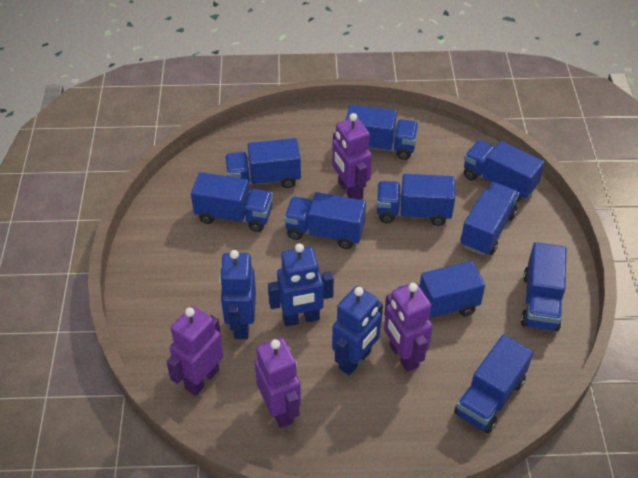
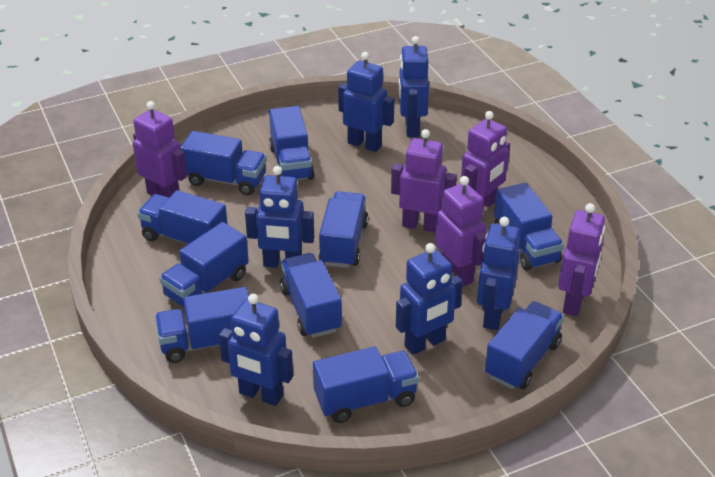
blue robot: 3 -> 6
purple robot: 4 -> 5

